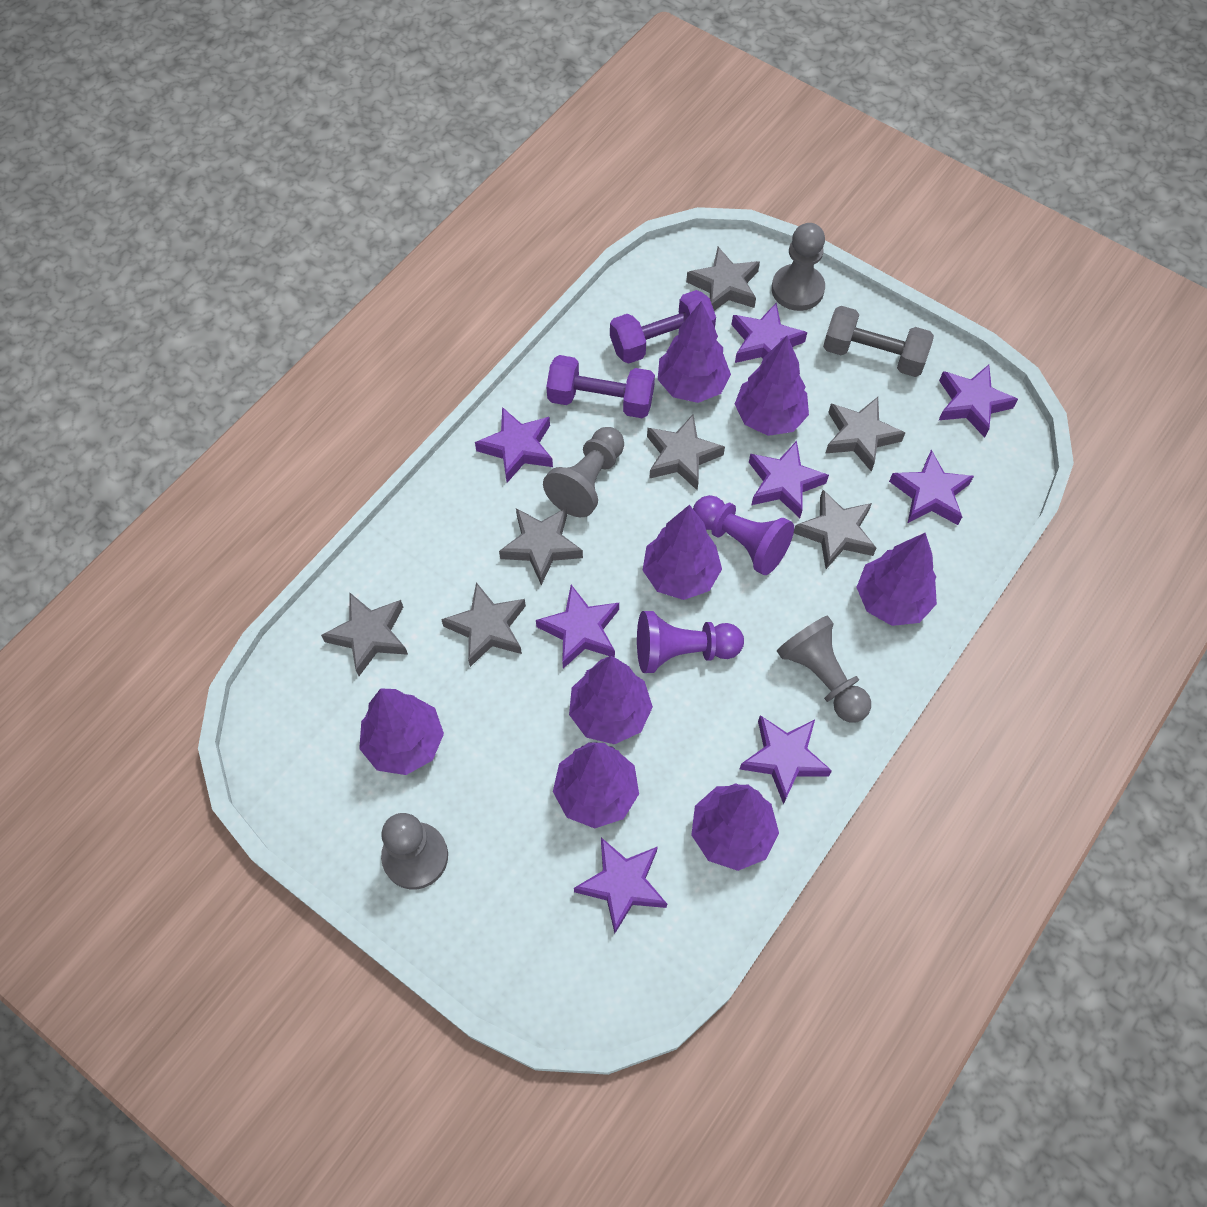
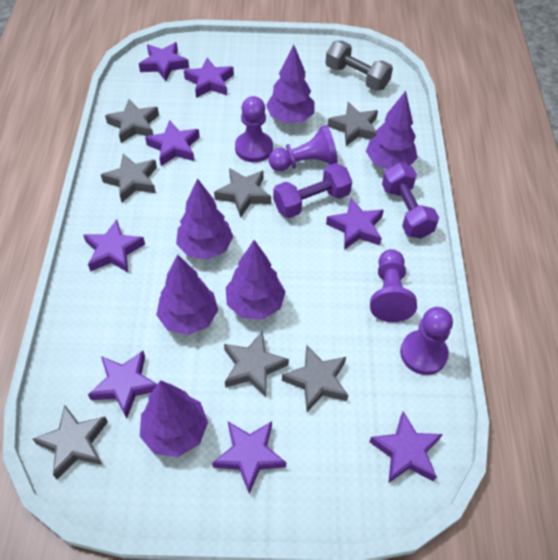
grey pawn: 4 -> 0
purple pawn: 2 -> 4
purple tree: 8 -> 6

